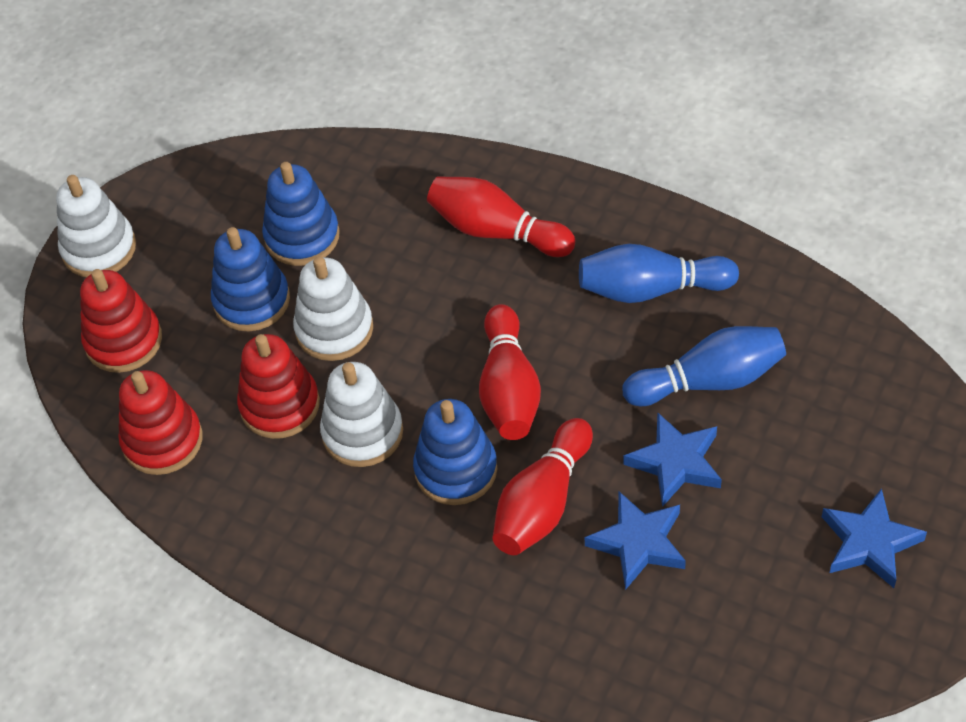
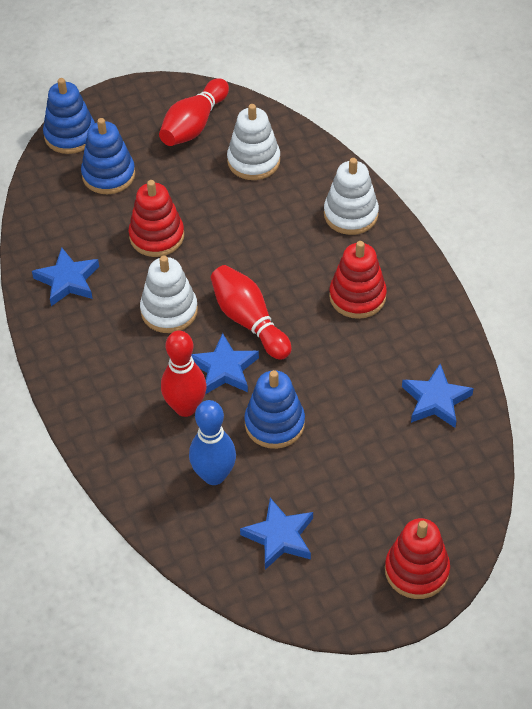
blue bowling pin: 2 -> 1
blue star: 3 -> 4

